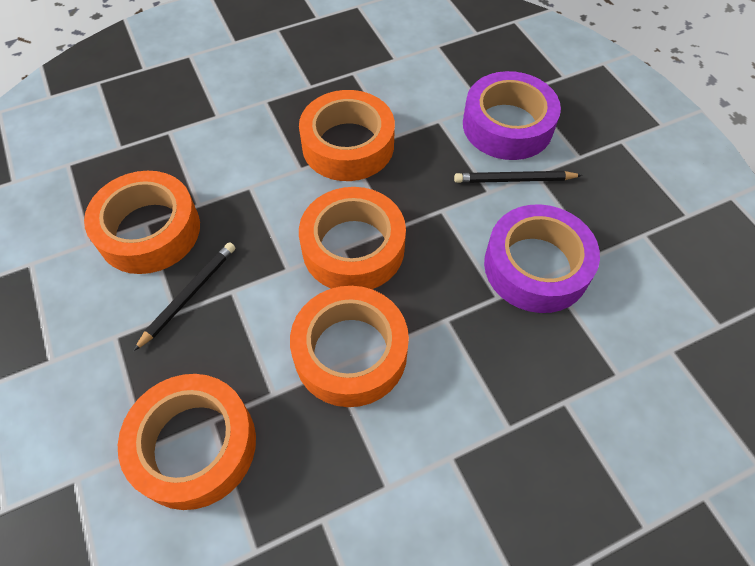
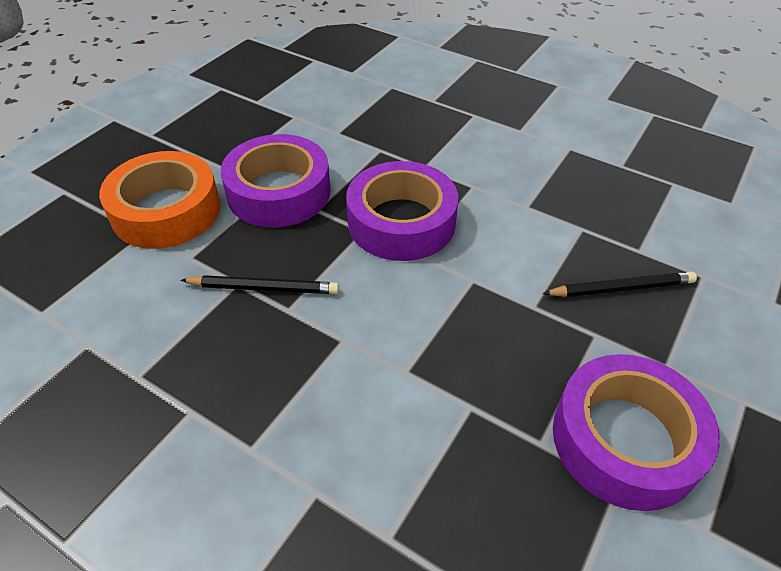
orange tape: 5 -> 1
purple tape: 2 -> 3

